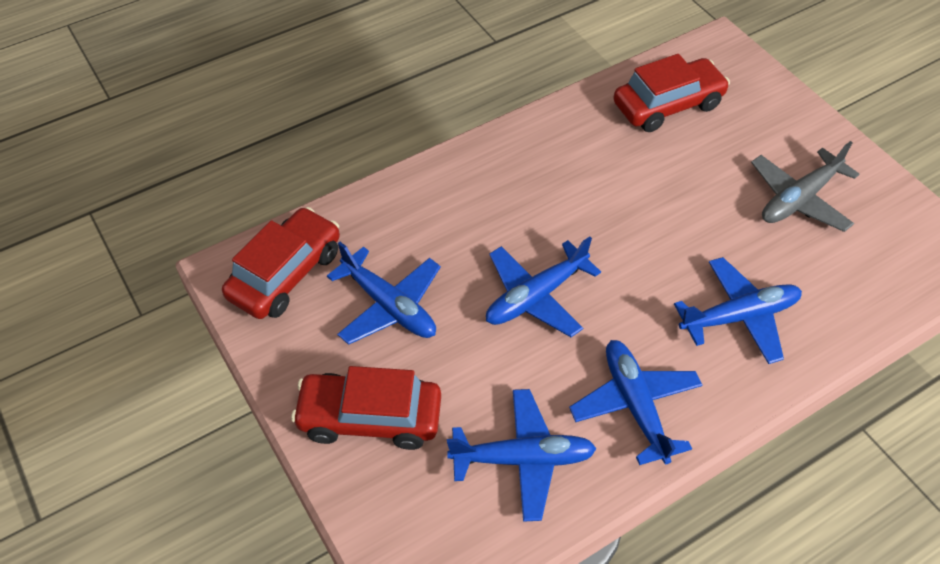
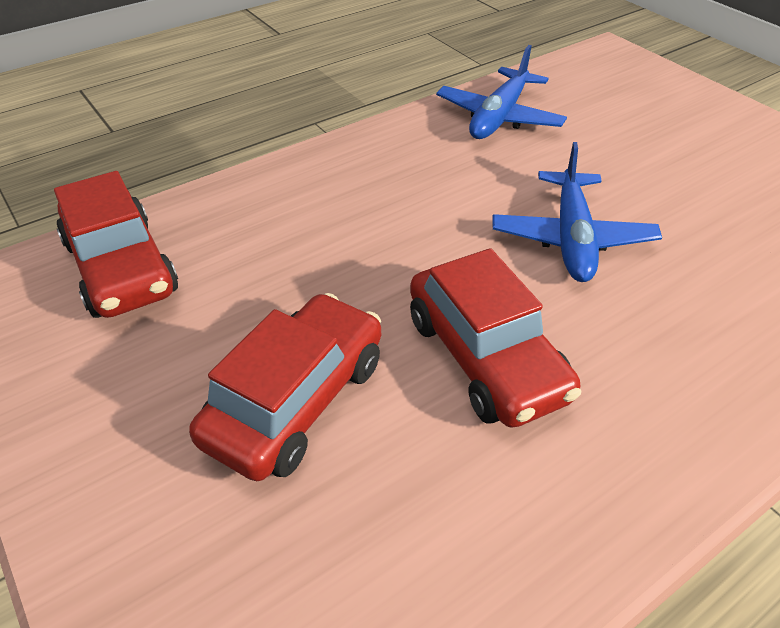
blue plane: 5 -> 2
grey plane: 1 -> 0

